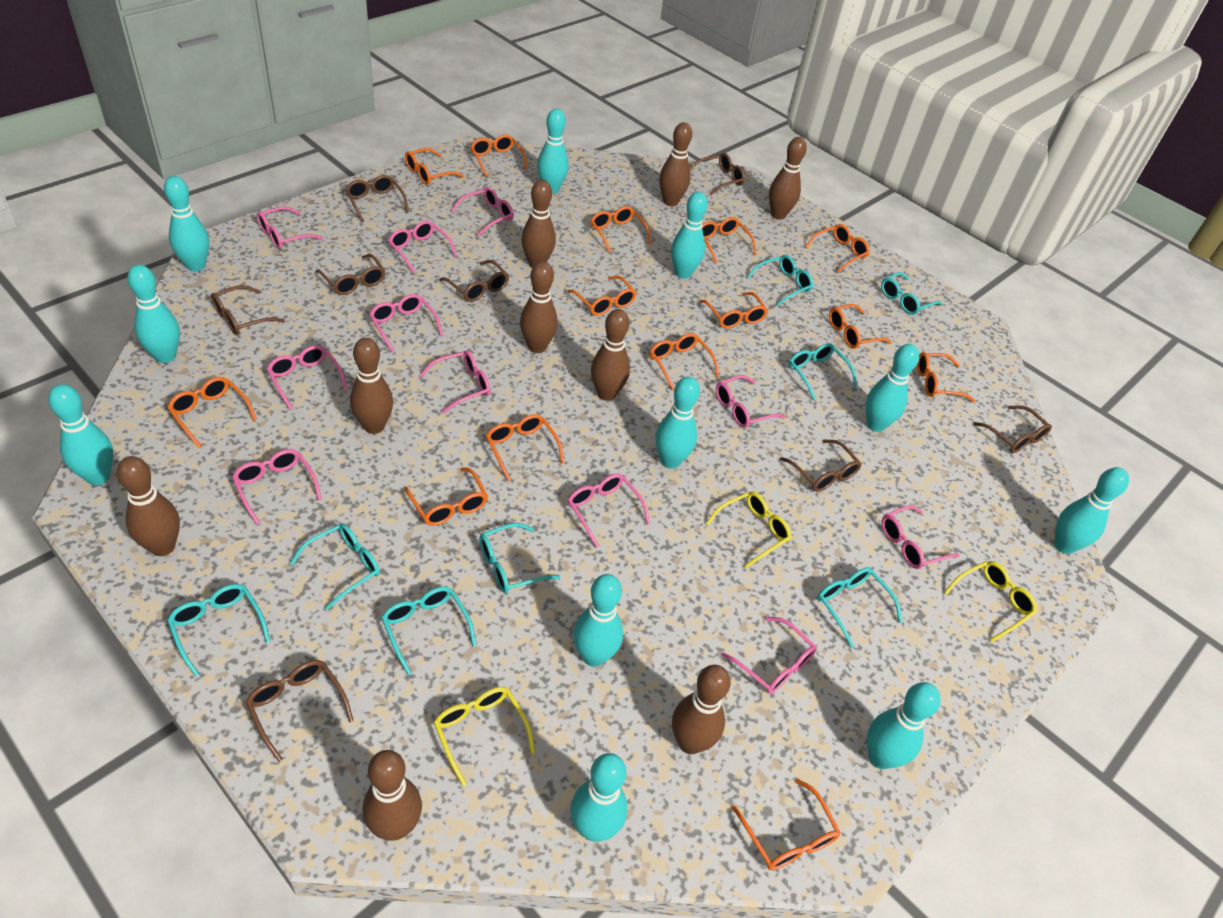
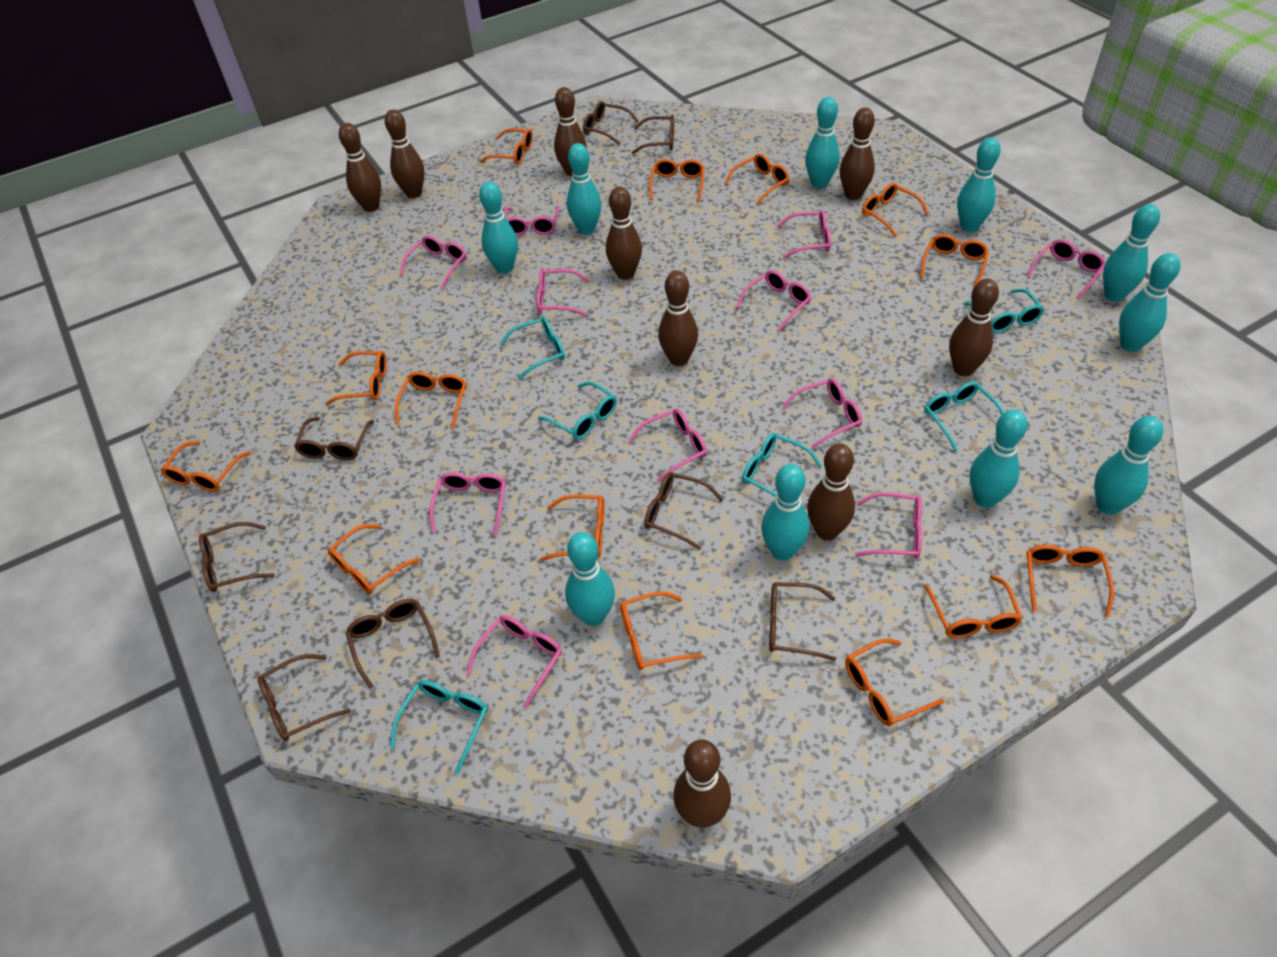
turquoise bowling pin: 11 -> 10
turquoise glasses: 8 -> 6
yellow glasses: 3 -> 0

